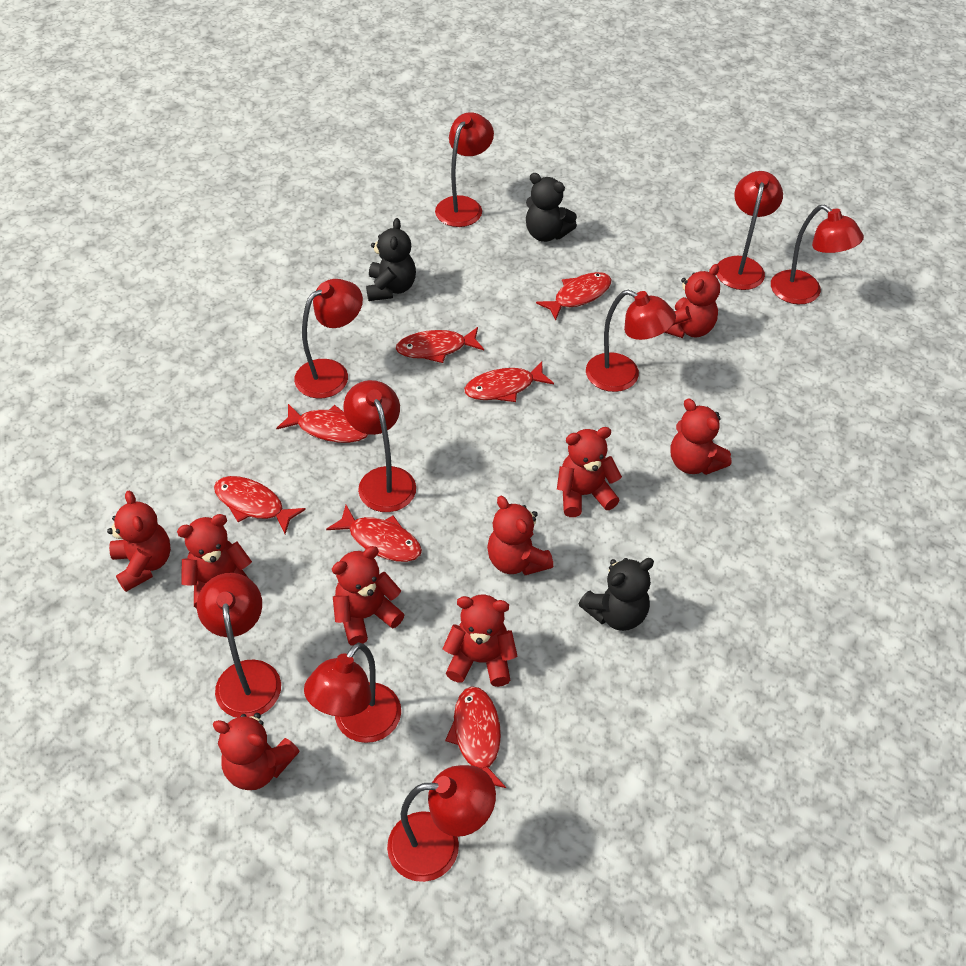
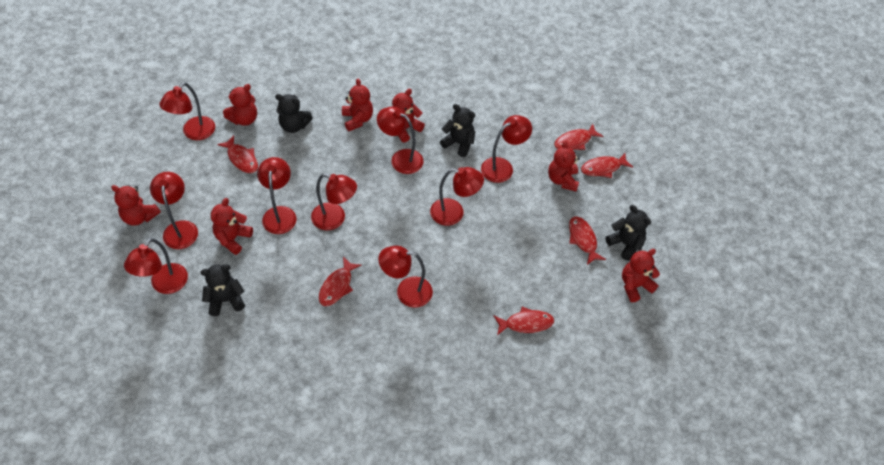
black teddy bear: 3 -> 4
red fish: 7 -> 6
red teddy bear: 9 -> 7

